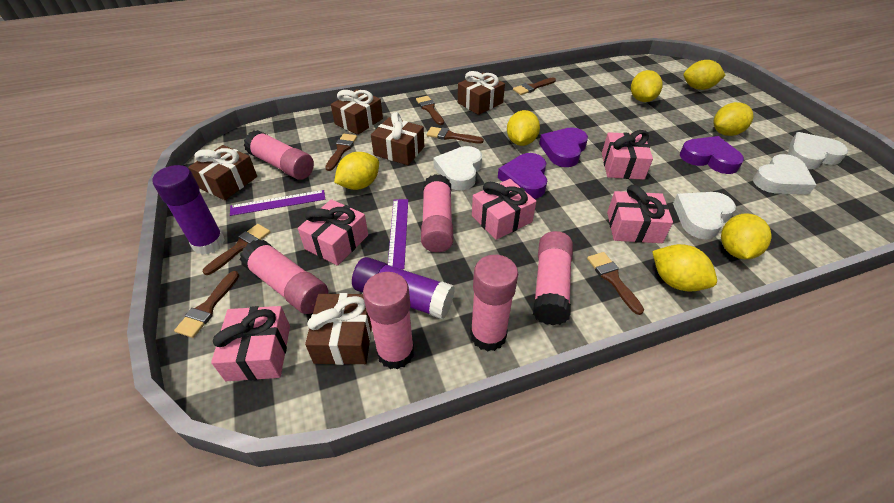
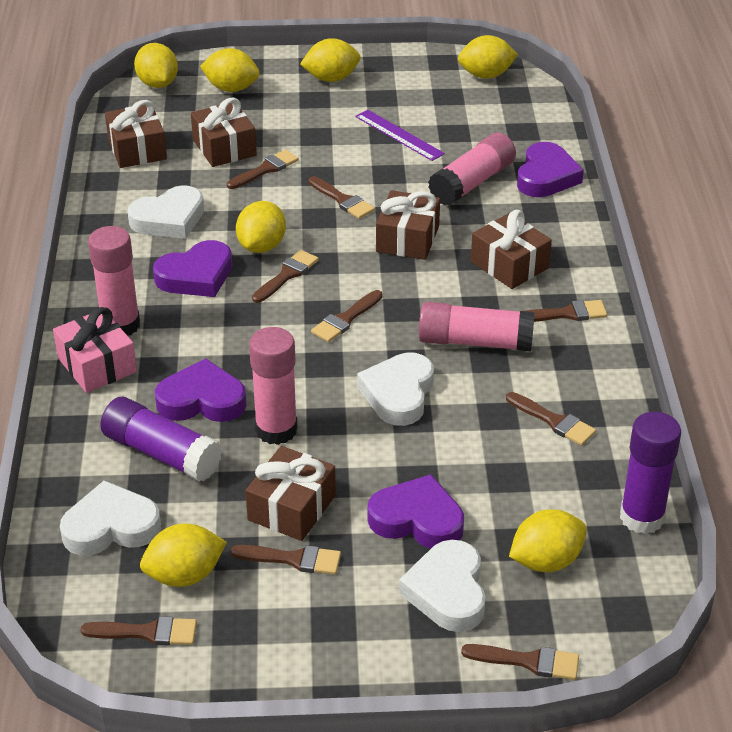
brown brush: 7 -> 9
pink gift: 5 -> 1
pink glue stick: 6 -> 4
purple heart: 3 -> 4
purple ruler: 2 -> 1

